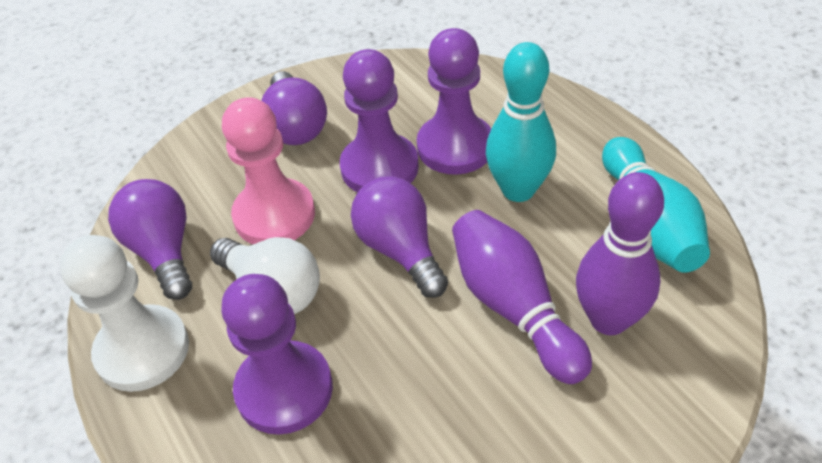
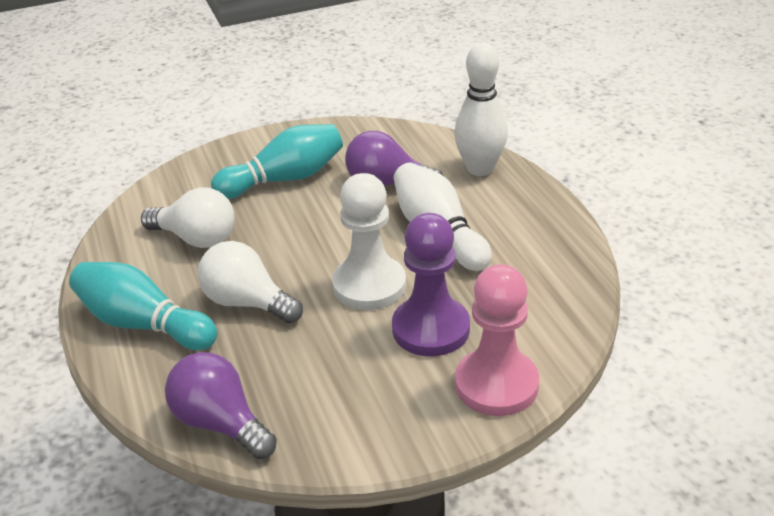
purple bowling pin: 2 -> 0
purple light bulb: 3 -> 2
purple pawn: 3 -> 1
white bowling pin: 0 -> 2
white light bulb: 1 -> 2

